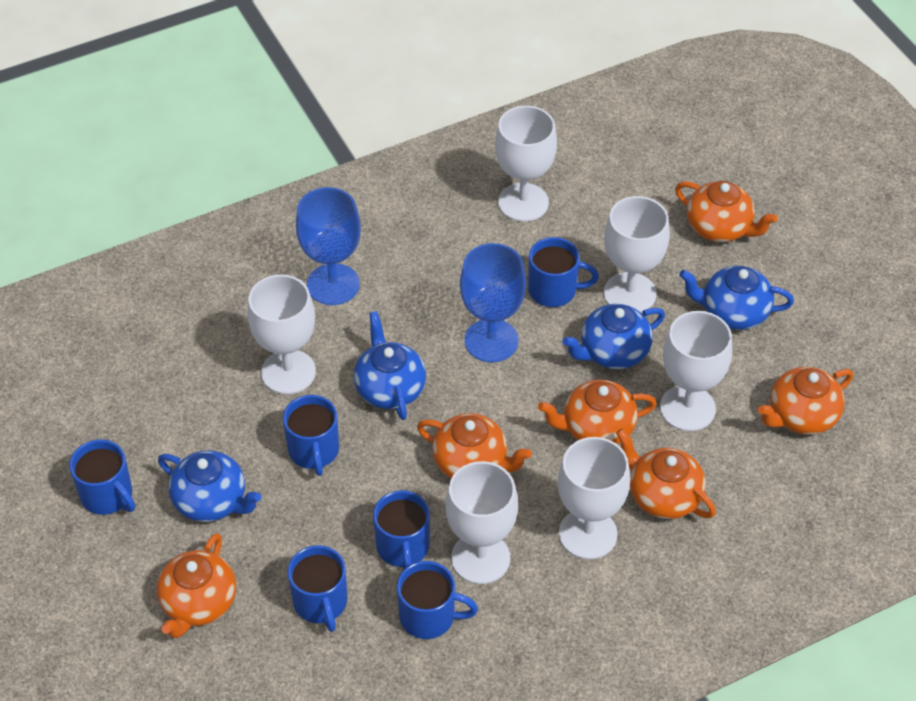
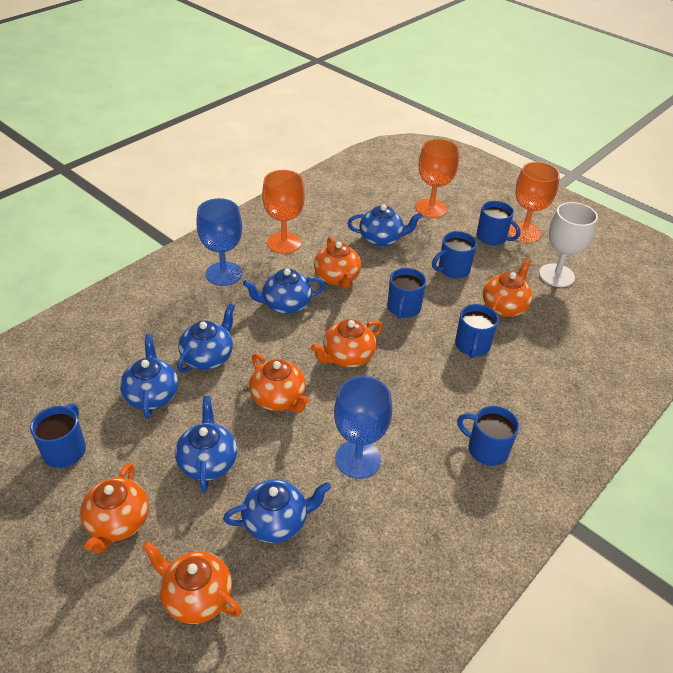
blue teapot: 4 -> 6
orange goblet: 0 -> 3
white goblet: 6 -> 1

